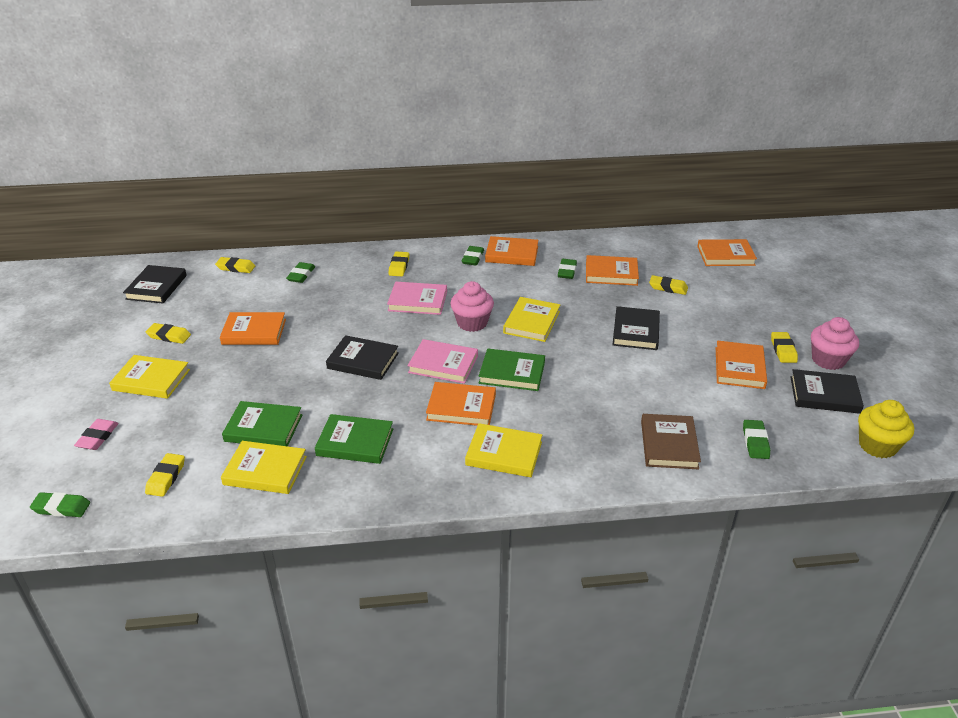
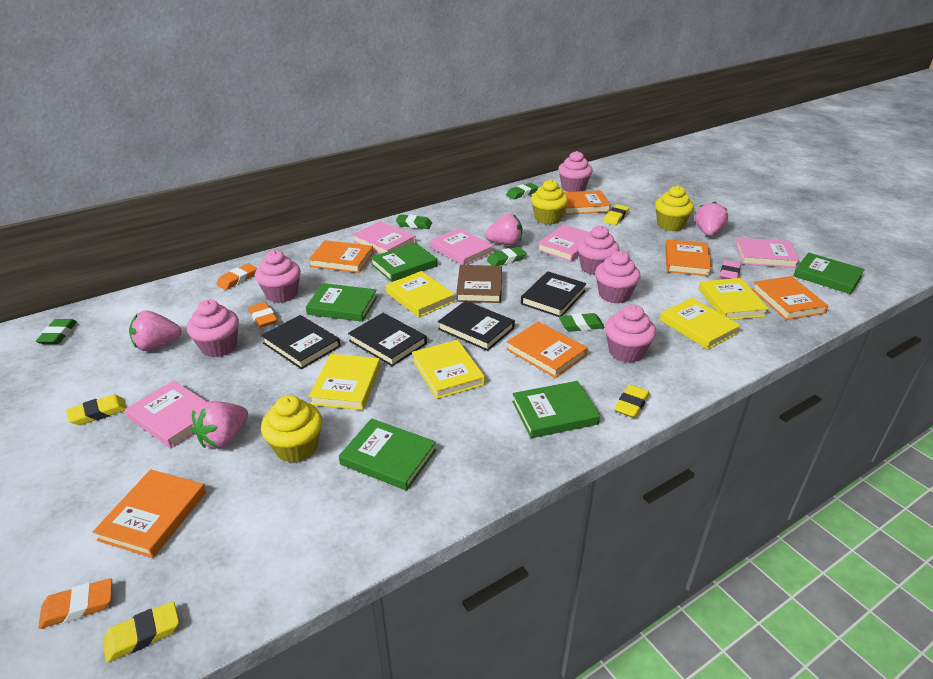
green book: 3 -> 5
orange eraser: 0 -> 3
pink book: 2 -> 5
pink cupcake: 2 -> 6
pink strawberry: 0 -> 4
yellow book: 4 -> 5
yellow cupcake: 1 -> 3
yellow eraser: 6 -> 4

